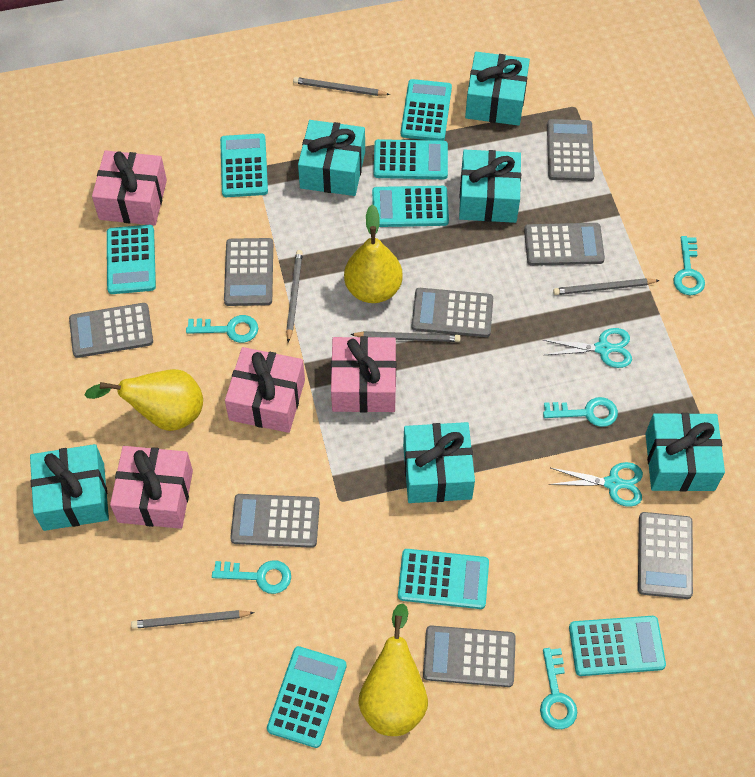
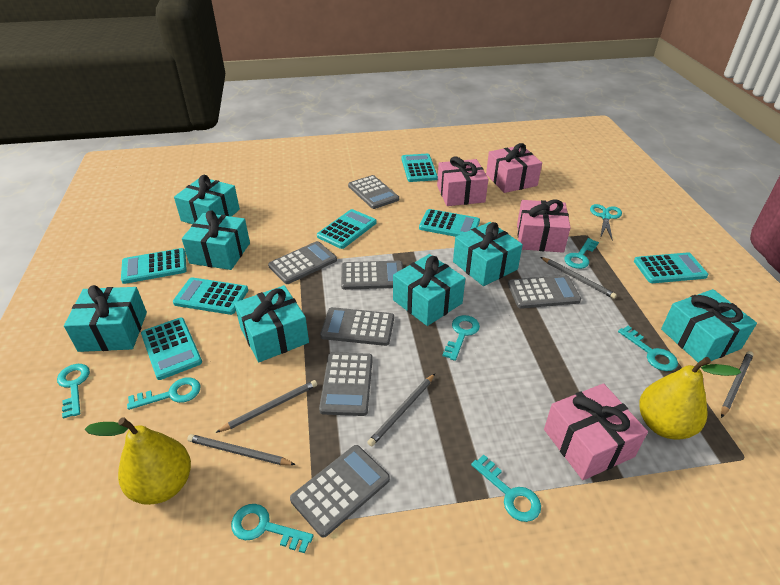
grey calculator: 8 -> 7
turquoise calculator: 8 -> 7
turquoise gift: 6 -> 7
turquoise key: 5 -> 7
turquoise scissors: 2 -> 1
yellow pear: 3 -> 2

